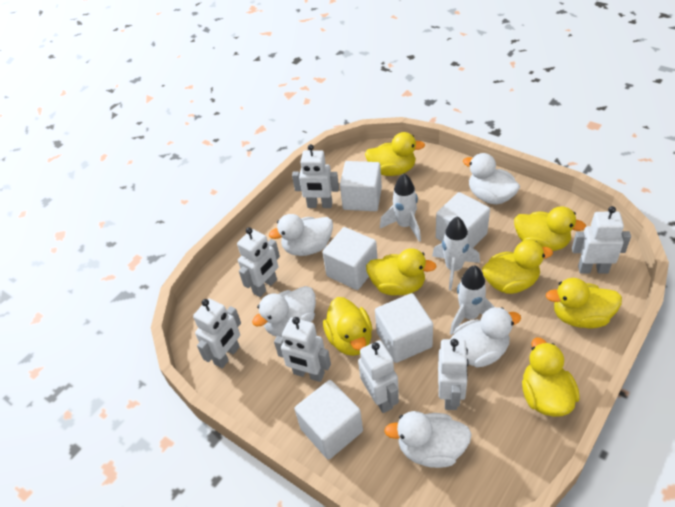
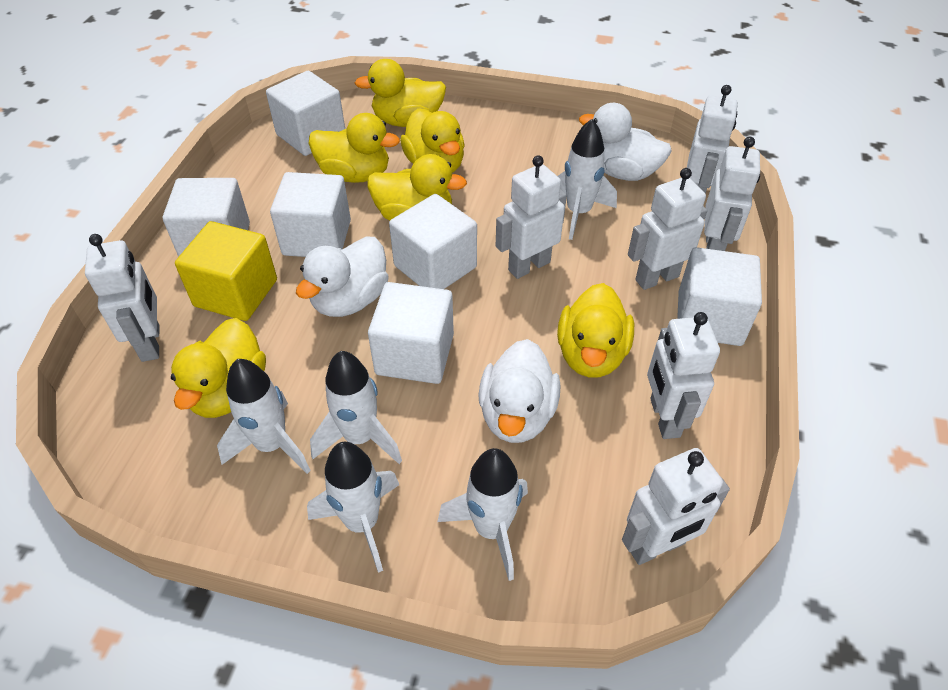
white cube: 5 -> 6
white duck: 5 -> 3
white rocket: 3 -> 5
yellow cube: 0 -> 1
yellow duck: 7 -> 6

